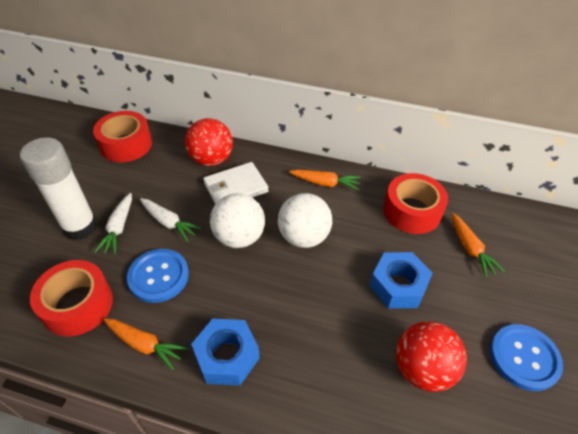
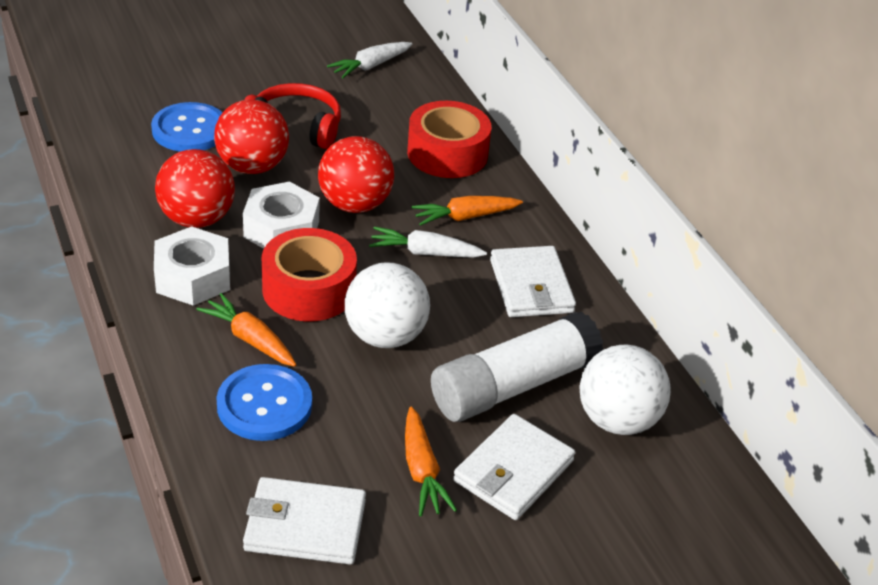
blue nut: 2 -> 0
red ball: 2 -> 3
red headphones: 0 -> 1
red tape: 3 -> 2
white nut: 0 -> 2
white wallet: 1 -> 3

